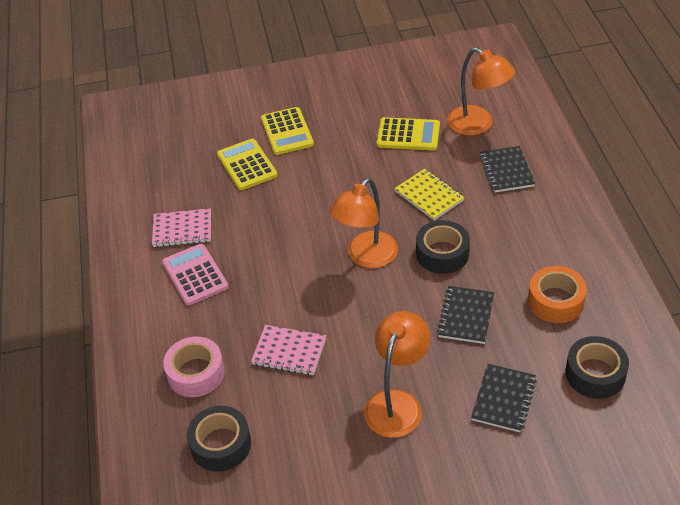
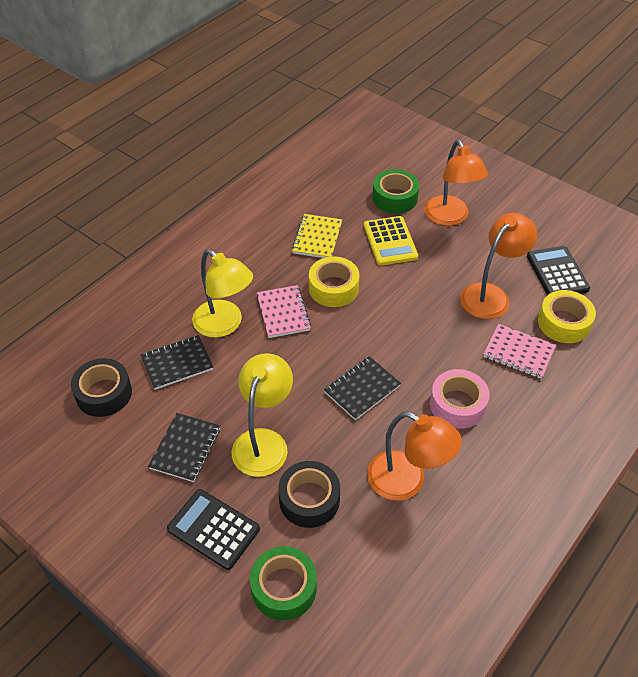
black calculator: 0 -> 2
black tape: 3 -> 2
green tape: 0 -> 2
orange tape: 1 -> 0
pink calculator: 1 -> 0
yellow calculator: 3 -> 1
yellow lamp: 0 -> 2
yellow tape: 0 -> 2

